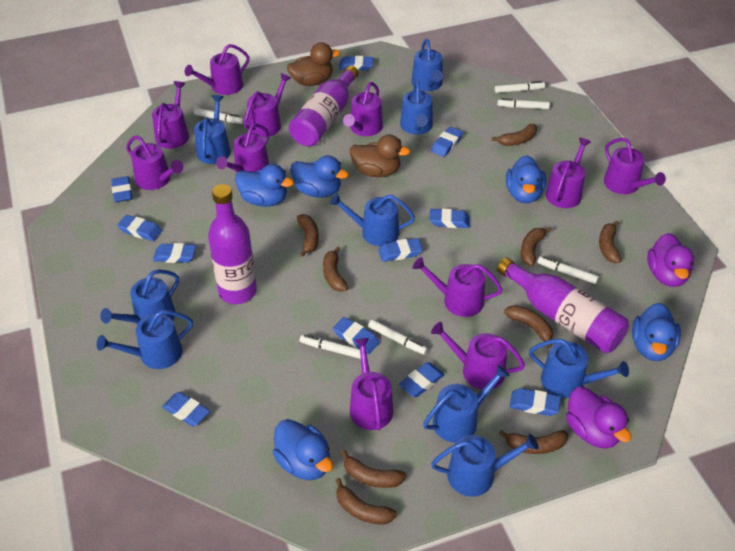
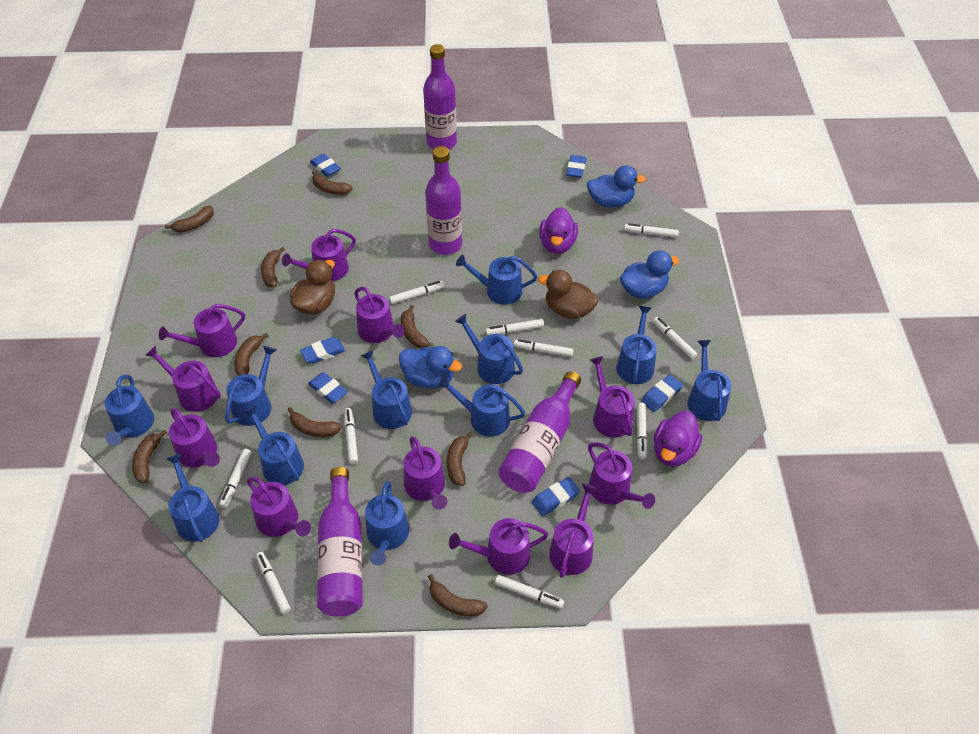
blue duck: 5 -> 3
blue eraser: 11 -> 6
blue watering can: 9 -> 11
purple bottle: 3 -> 4
white marker: 6 -> 10

